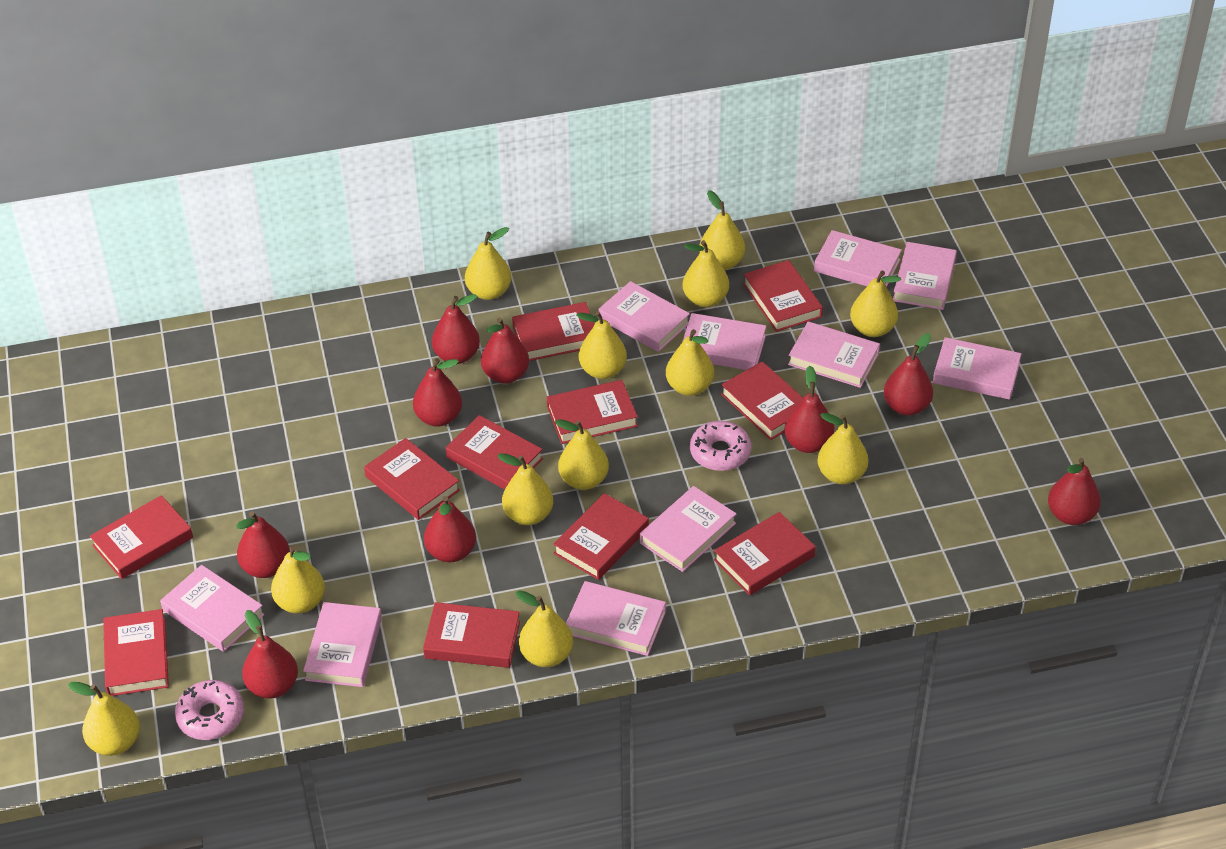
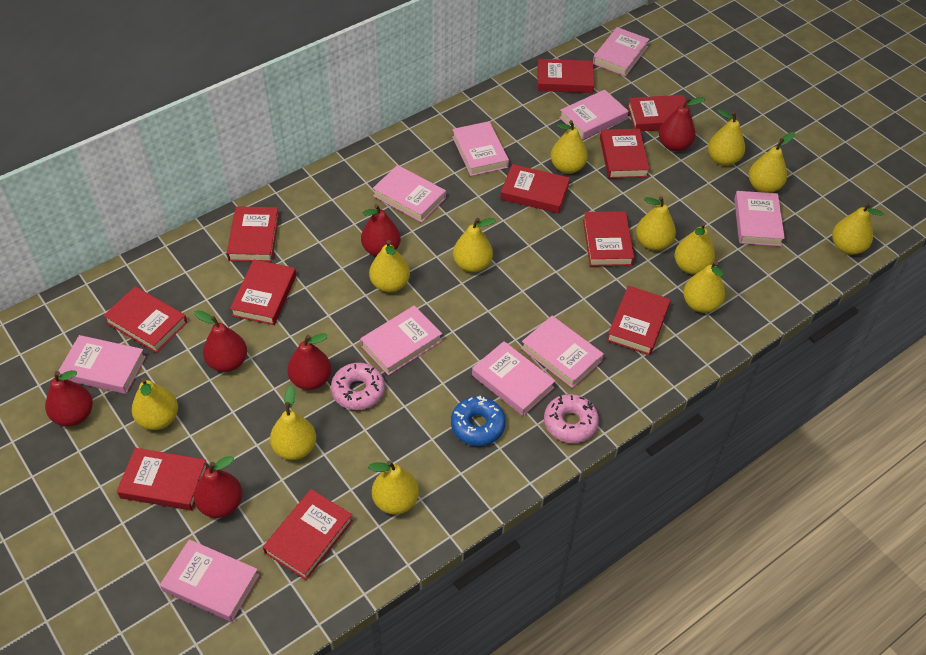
blue donut: 0 -> 1
red pear: 9 -> 6

